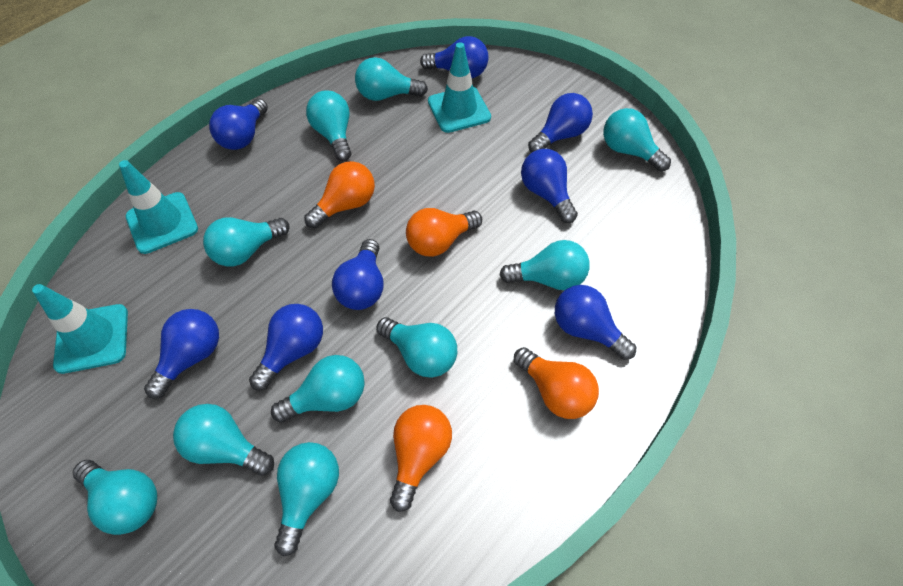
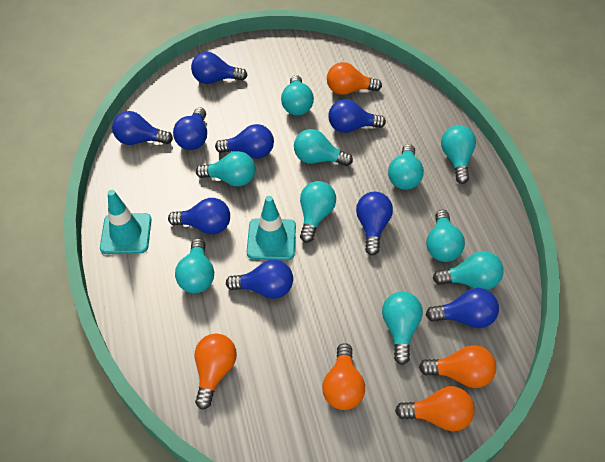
blue light bulb: 8 -> 9
orange light bulb: 4 -> 5
turquoise traffic cone: 3 -> 2

